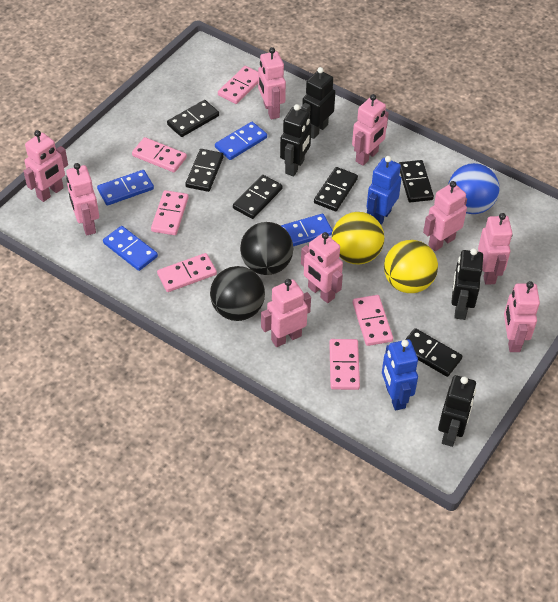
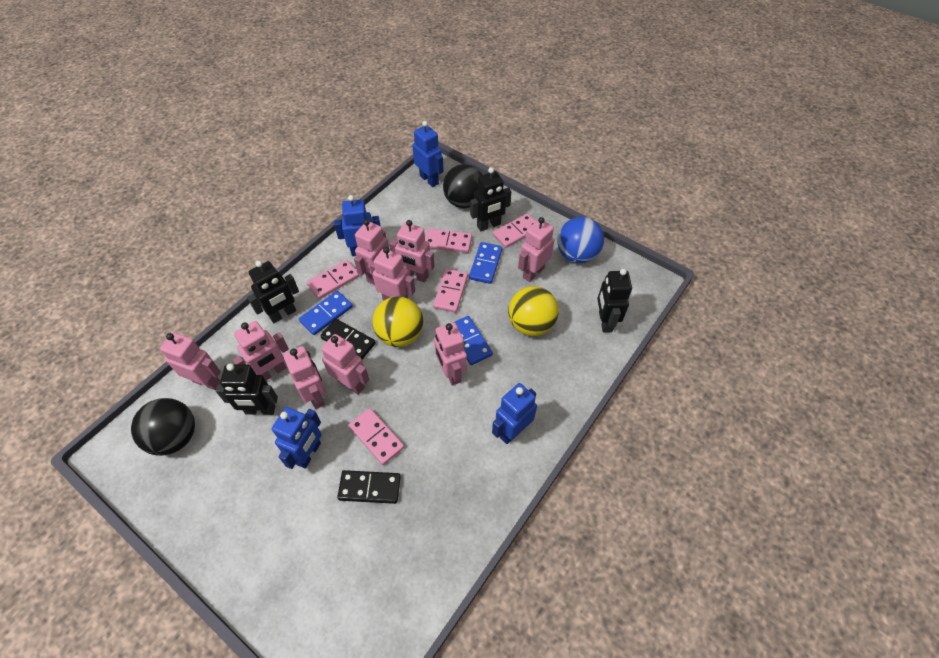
black domino: 6 -> 2
blue domino: 4 -> 3
blue robot: 2 -> 4
pink domino: 6 -> 5

